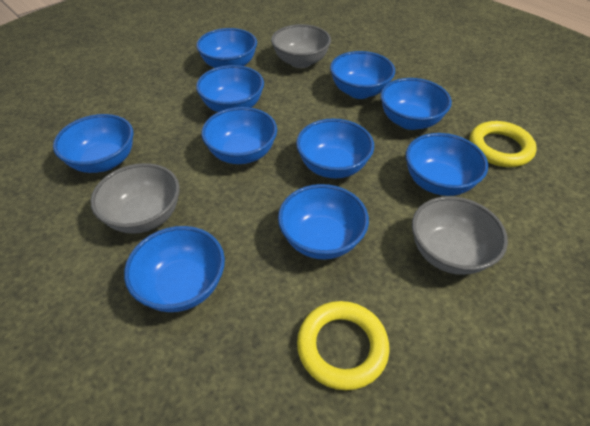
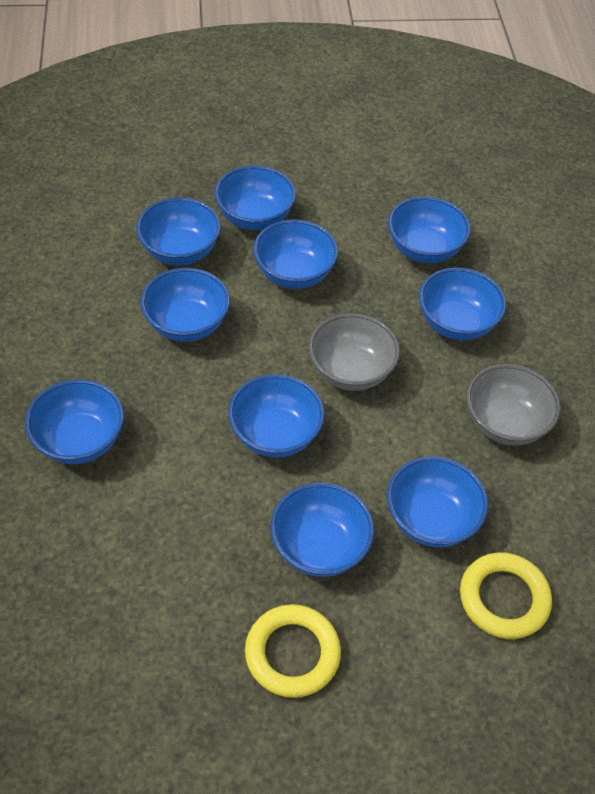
grey bowl: 3 -> 2

